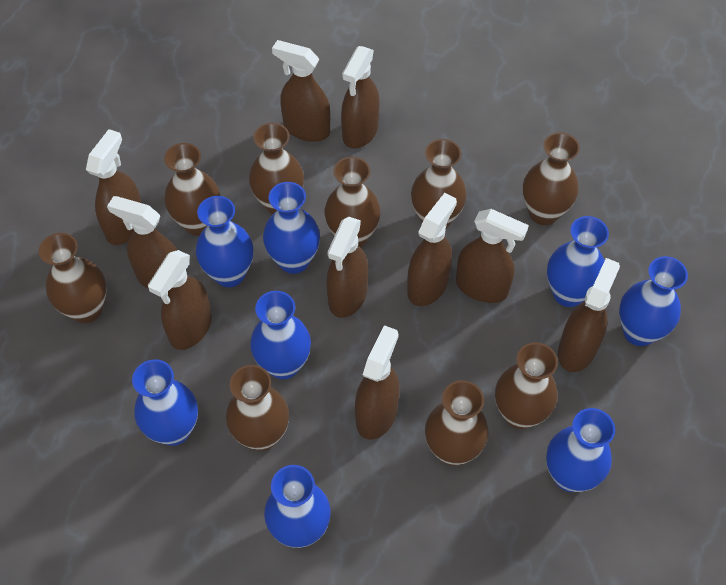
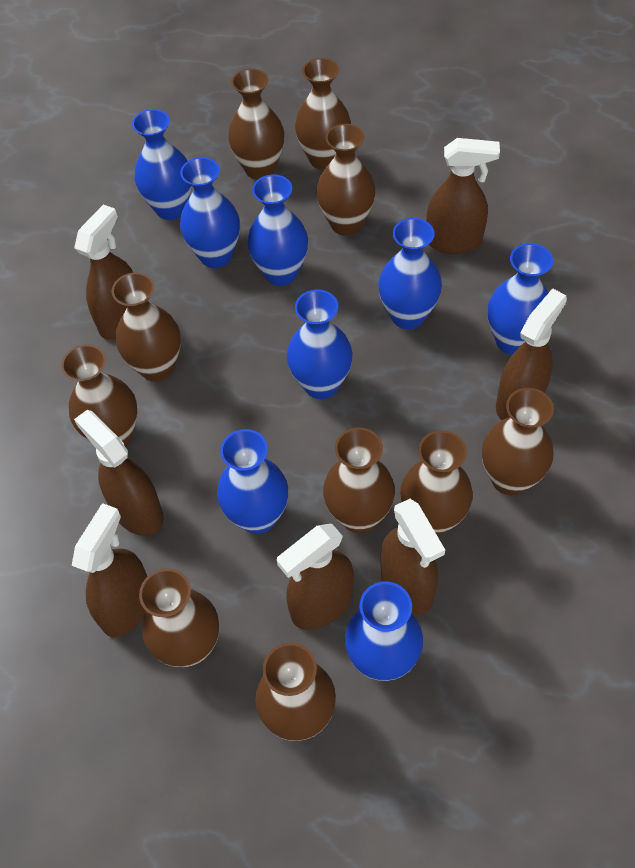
brown spray bottle: 10 -> 7
brown vase: 9 -> 10

